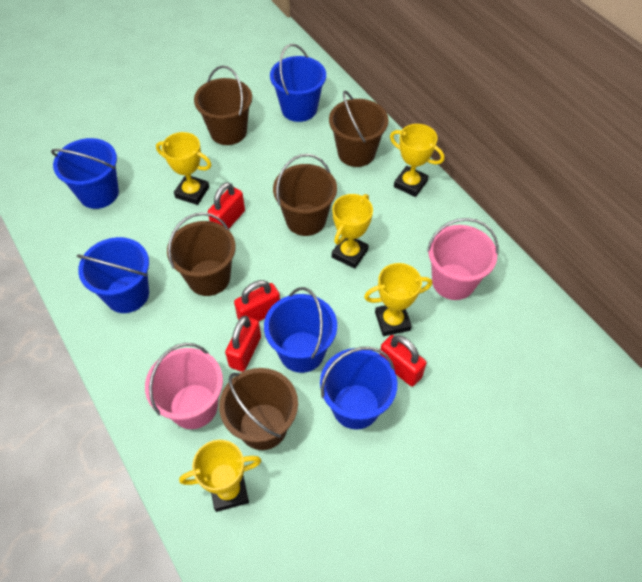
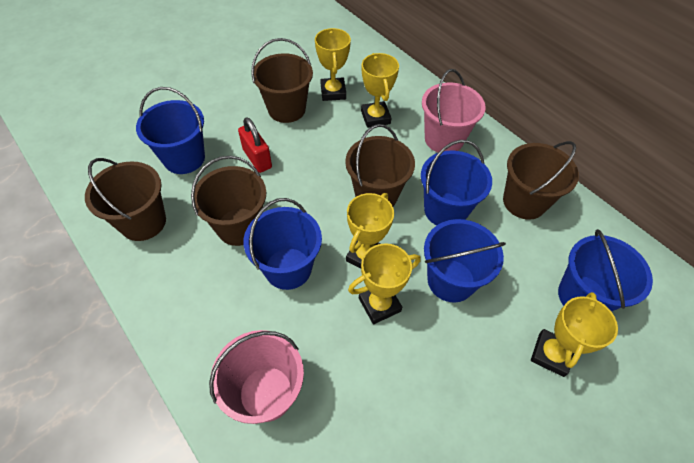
red padlock: 4 -> 1

